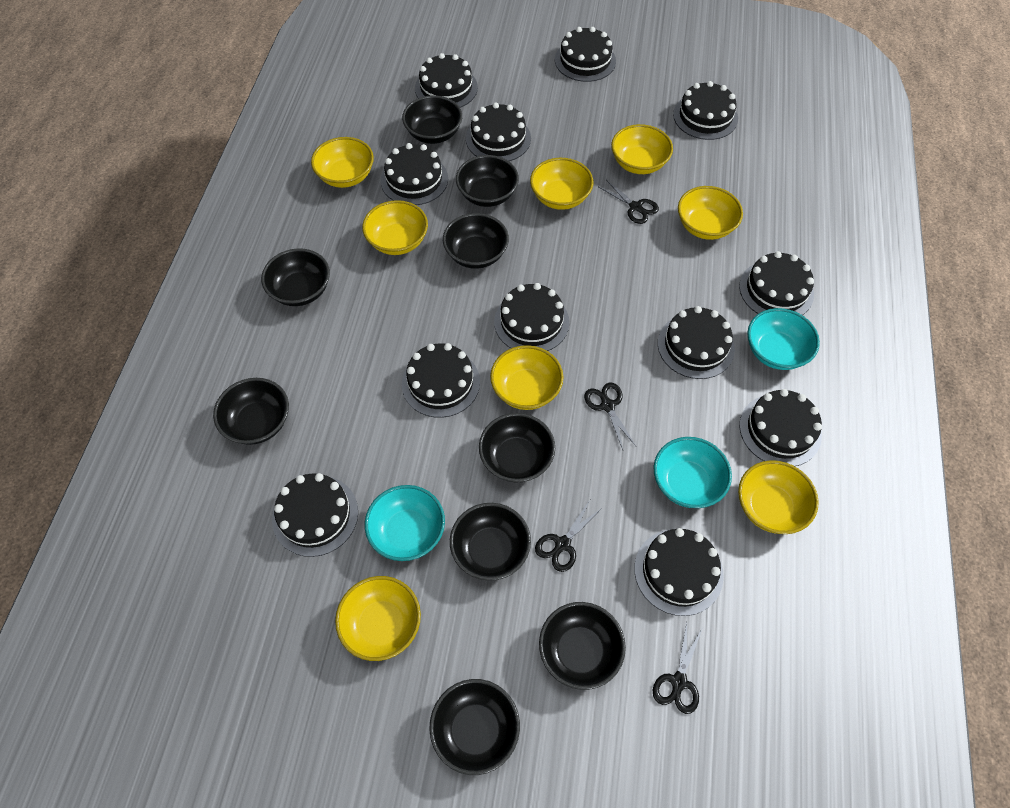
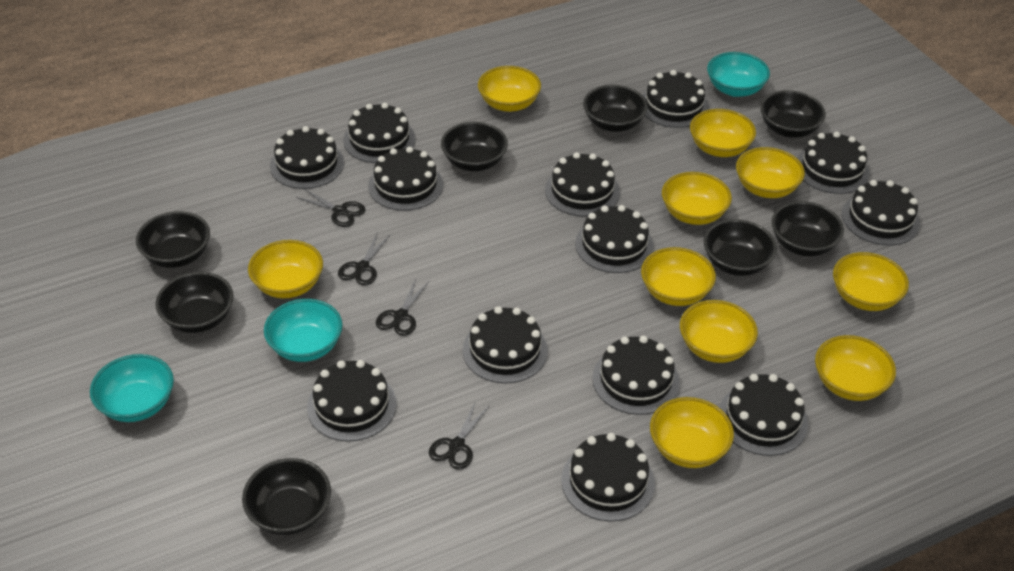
black bowl: 9 -> 8
black cake: 12 -> 13
yellow bowl: 8 -> 10

